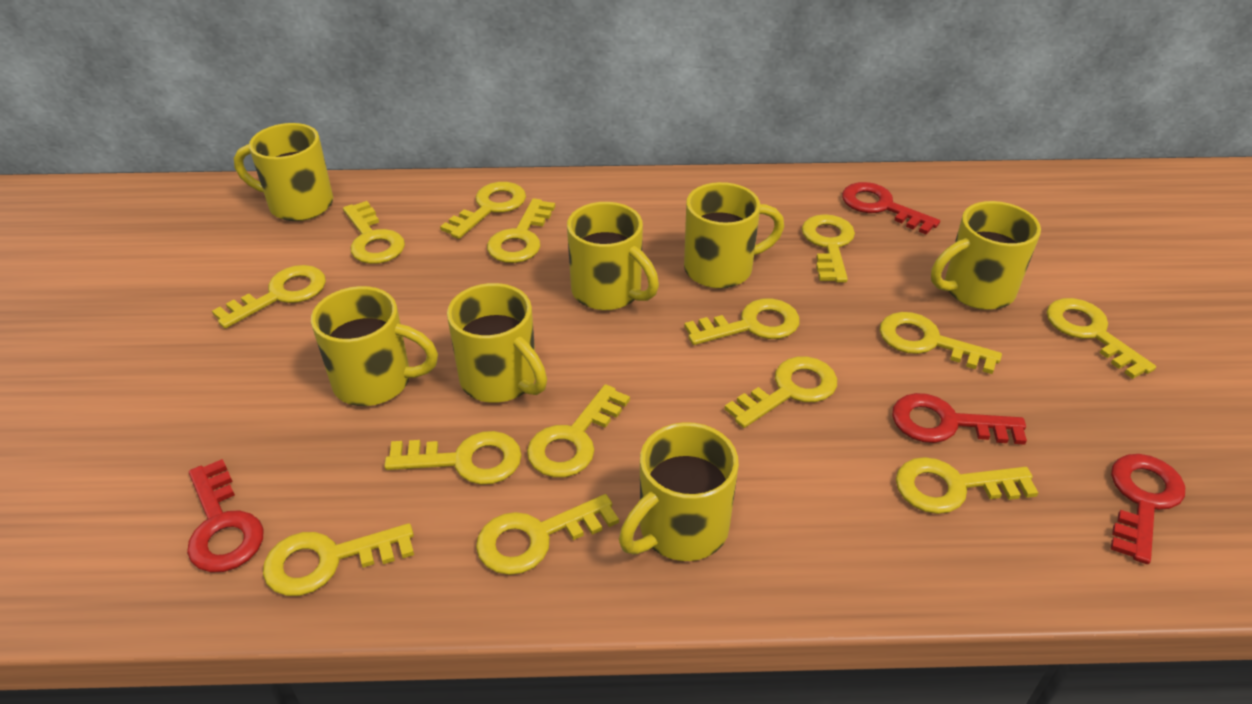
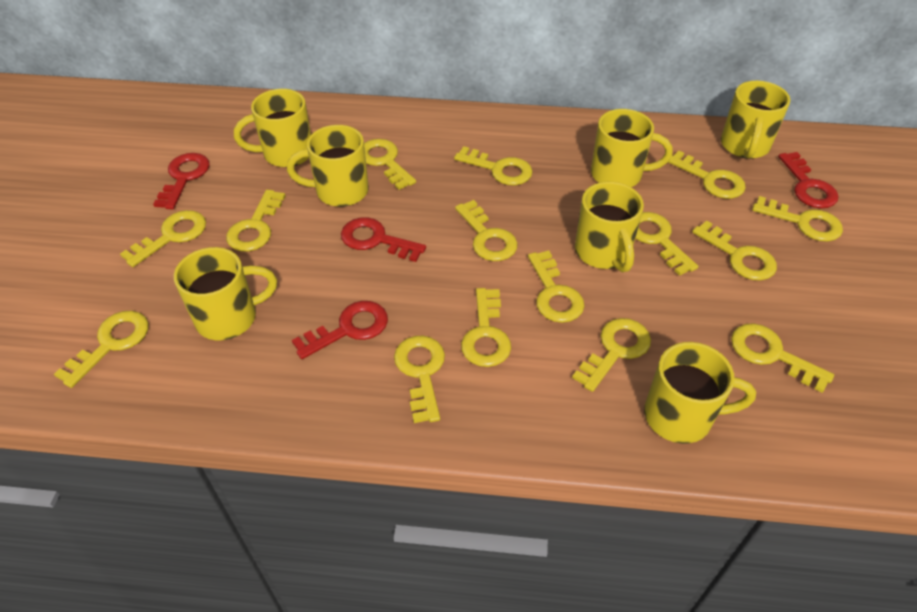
yellow key: 14 -> 15

